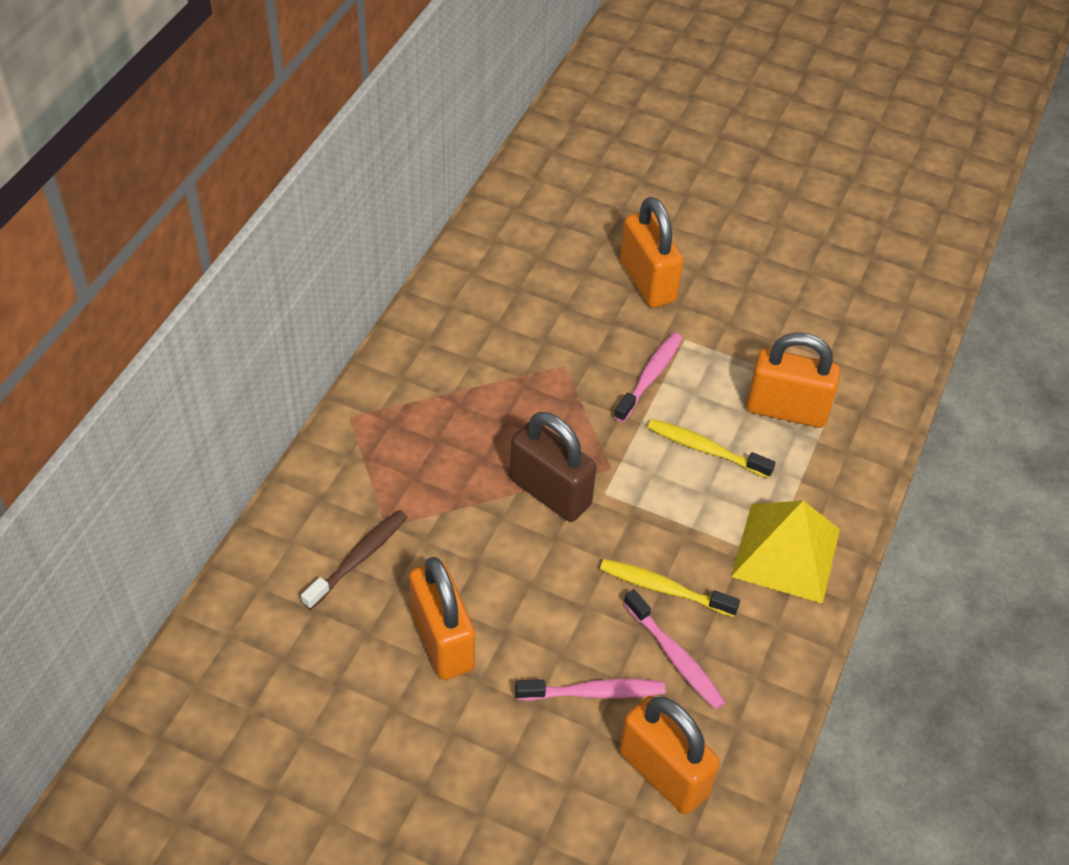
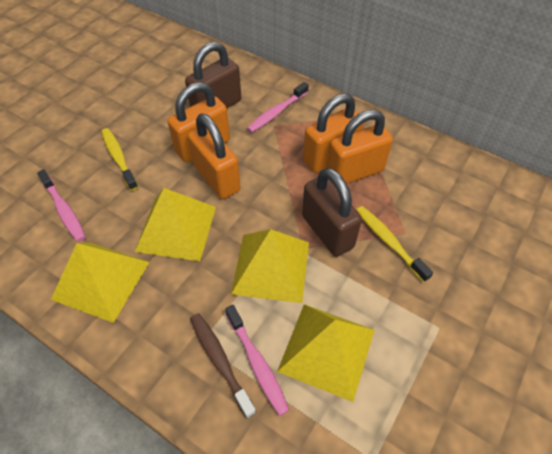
brown padlock: 1 -> 2
yellow pyramid: 1 -> 4

